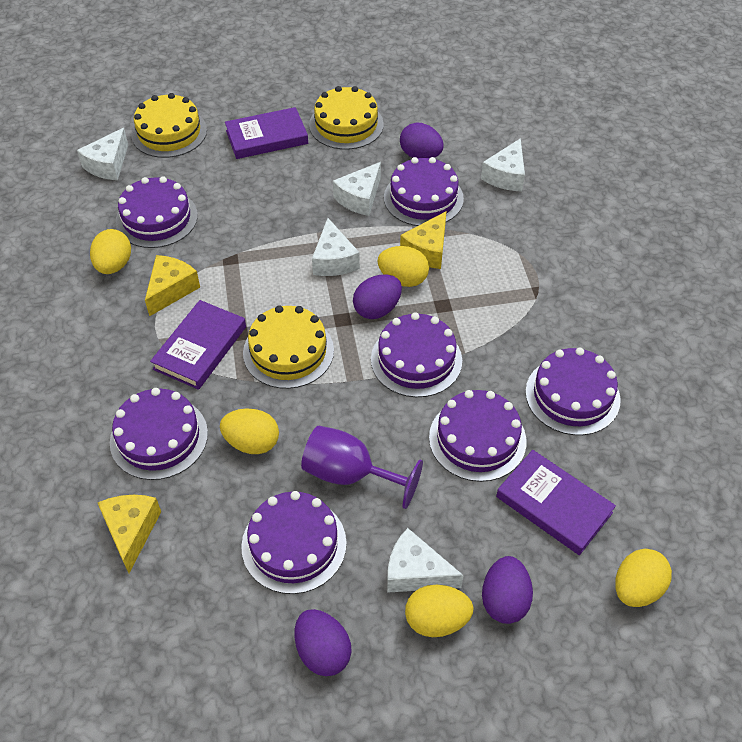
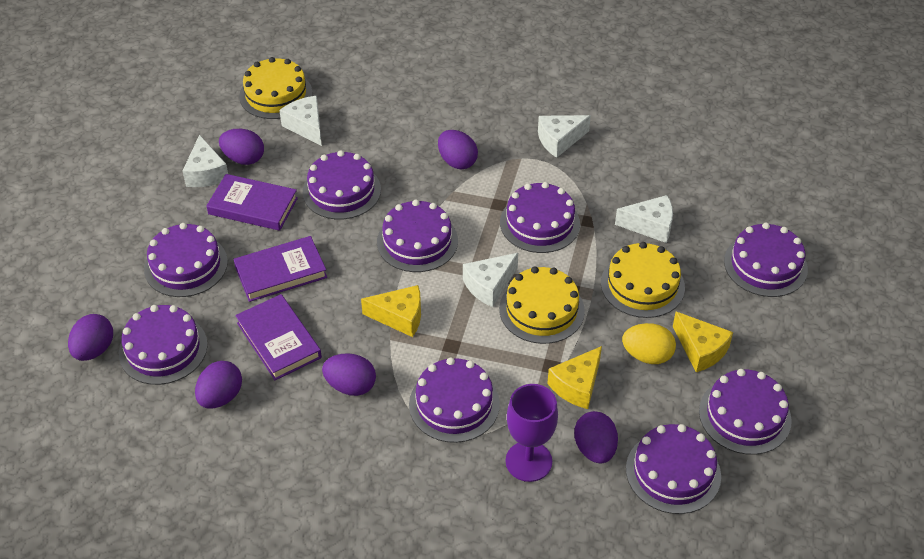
purple cake: 7 -> 9
purple egg: 4 -> 6
yellow egg: 5 -> 1

